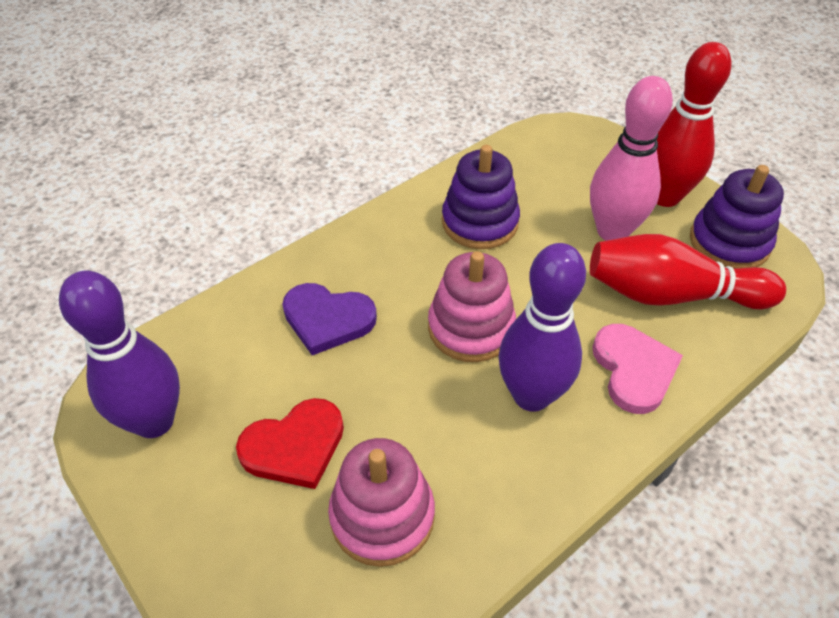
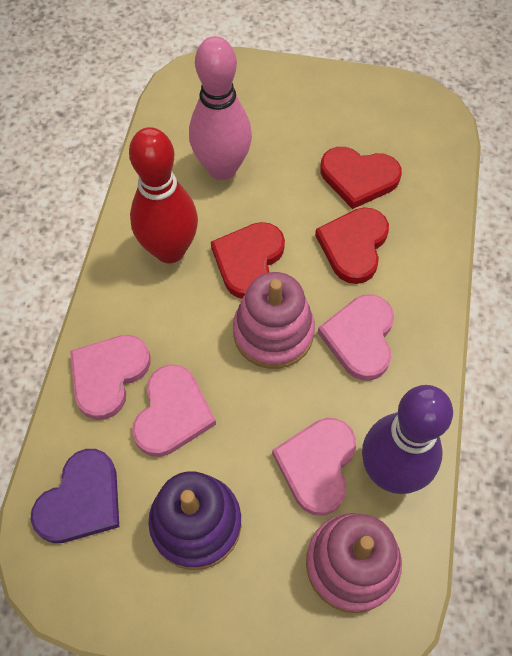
pink heart: 1 -> 4
purple bowling pin: 2 -> 1
purple stacking toy: 2 -> 1
red bowling pin: 2 -> 1
red heart: 1 -> 3

